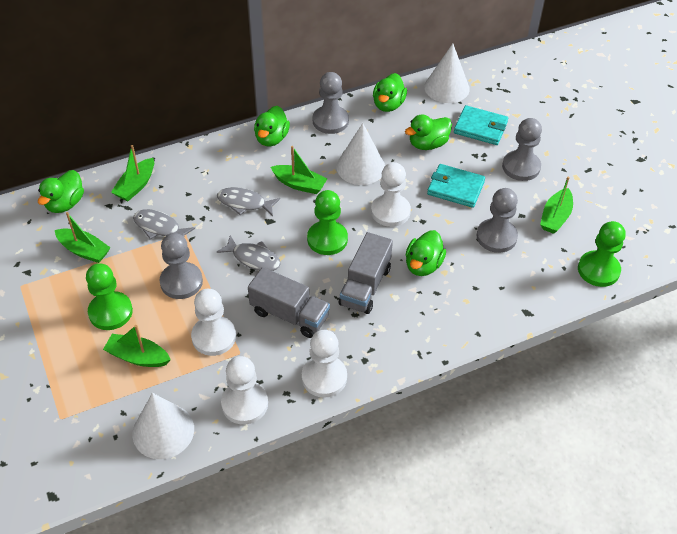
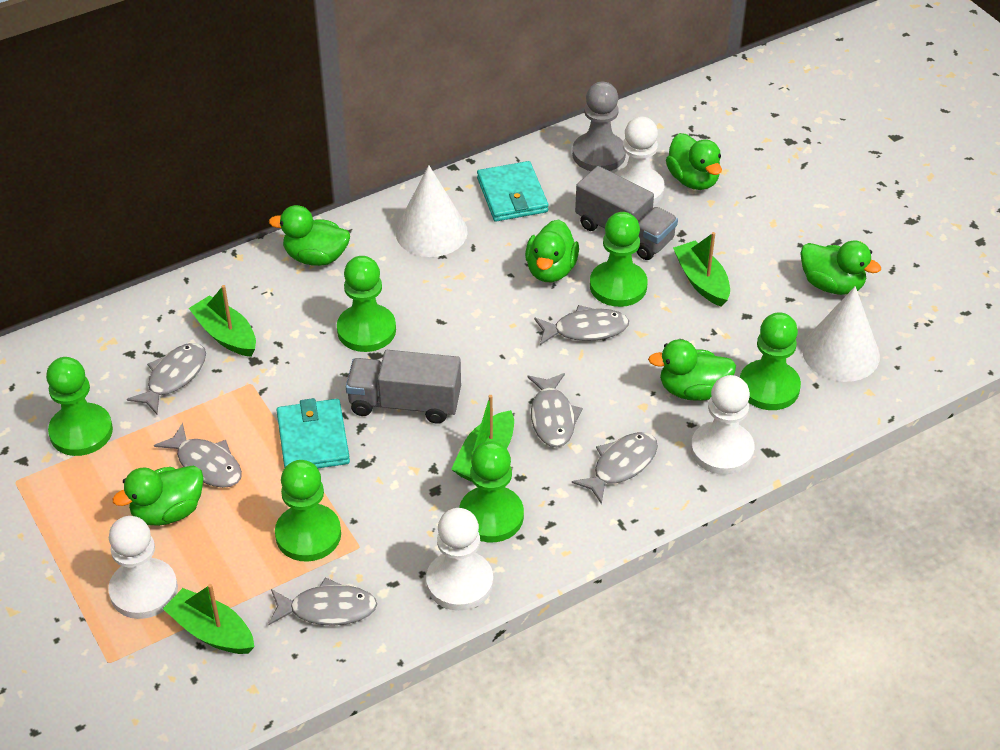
green boat: 5 -> 4
green duck: 5 -> 6
green pawn: 3 -> 6
grey fish: 3 -> 6
grey pawn: 4 -> 1
white cone: 3 -> 2

